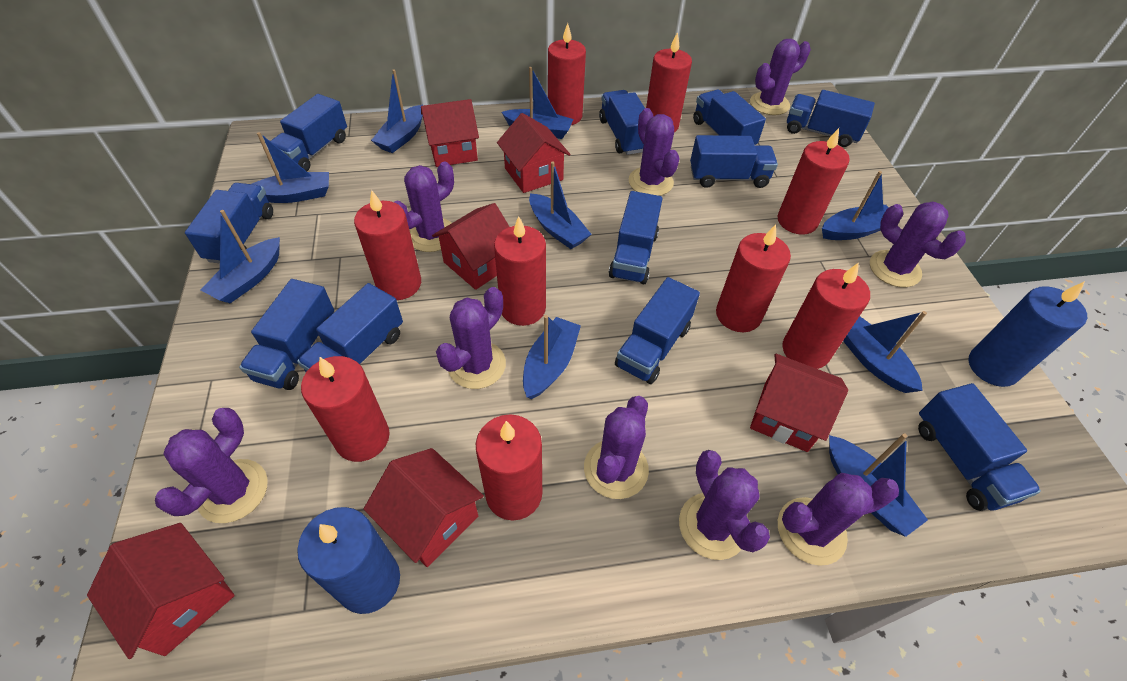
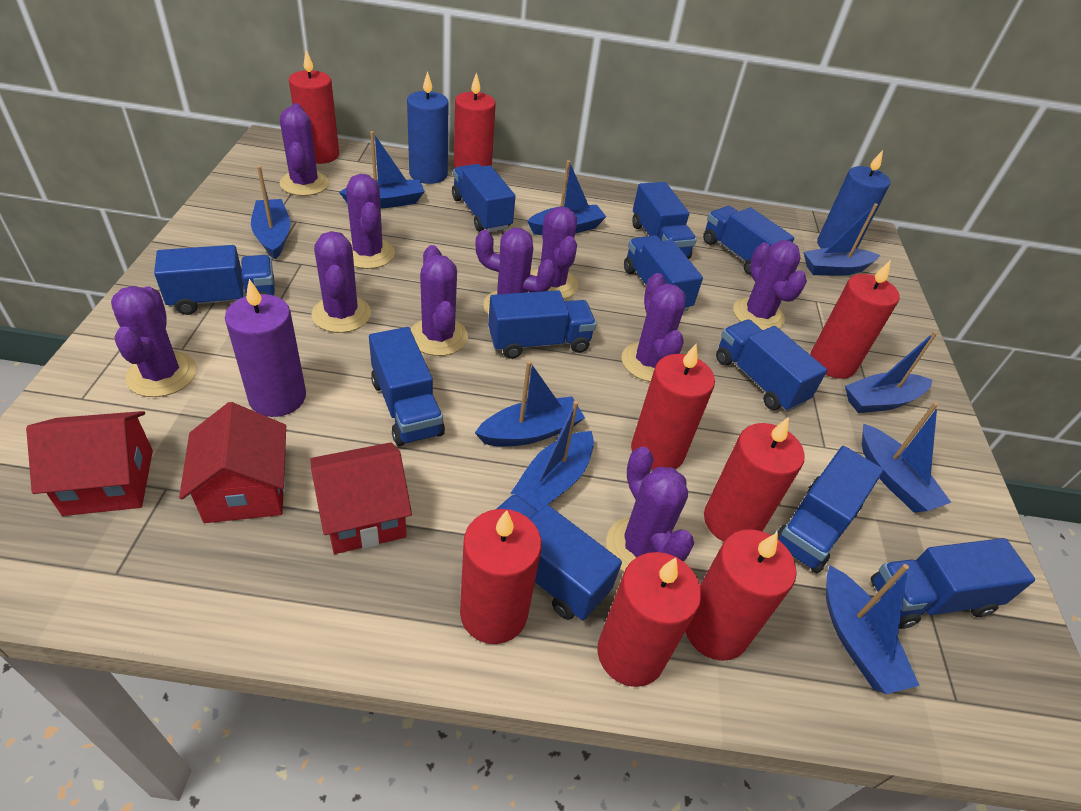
purple cactus: 9 -> 10
purple candle: 0 -> 1
red candle: 9 -> 8
red house: 6 -> 3

